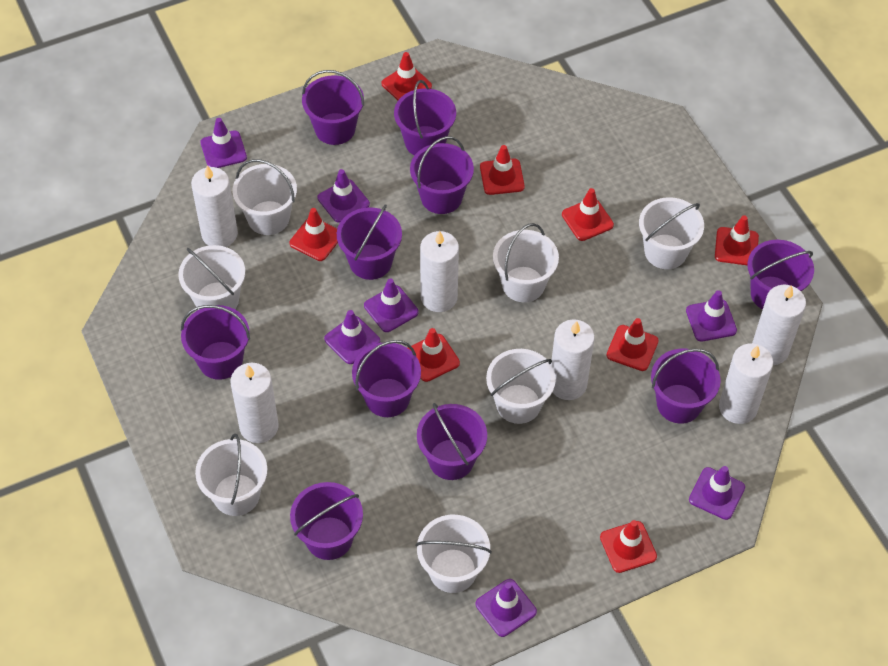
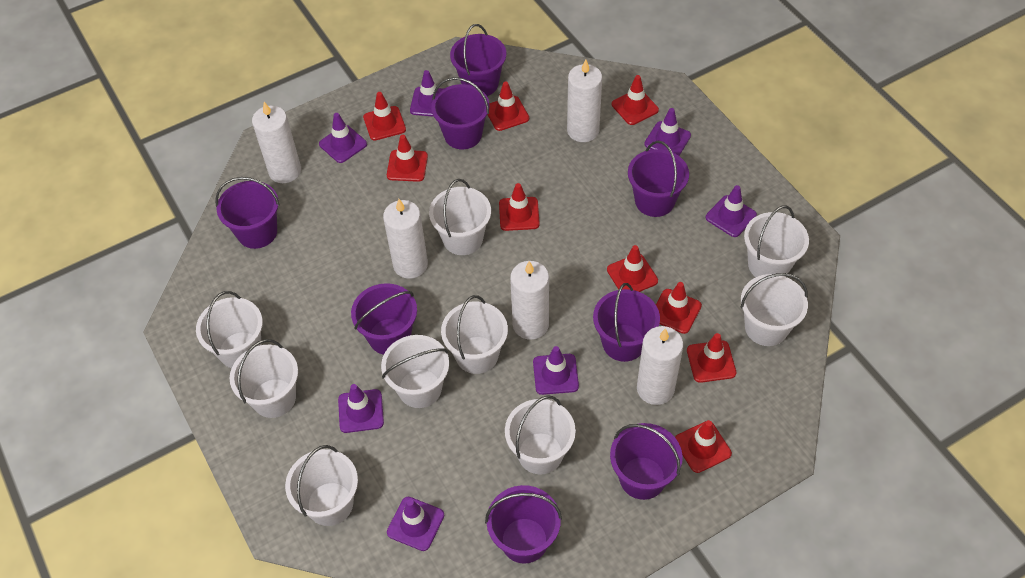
purple bucket: 10 -> 8
red traffic cone: 8 -> 9
white bucket: 7 -> 9
white candle: 6 -> 5

